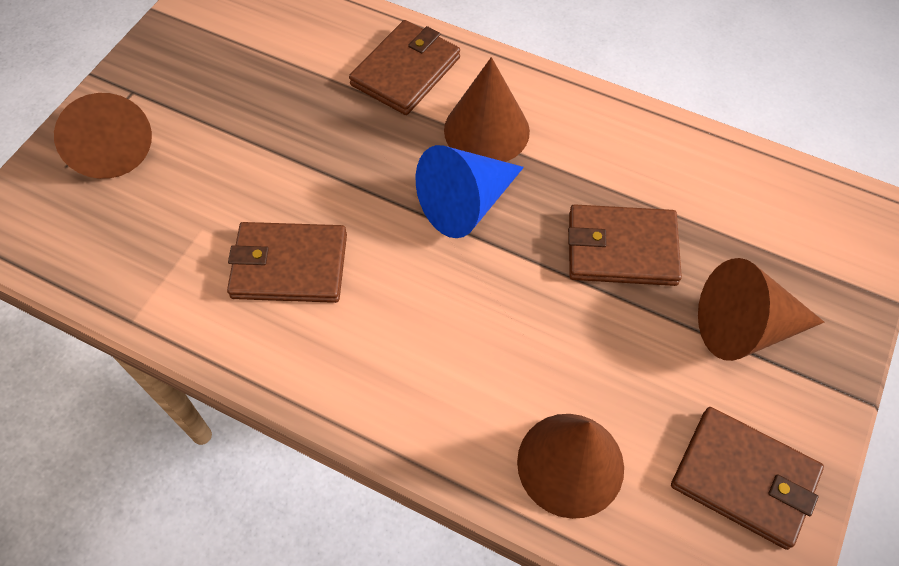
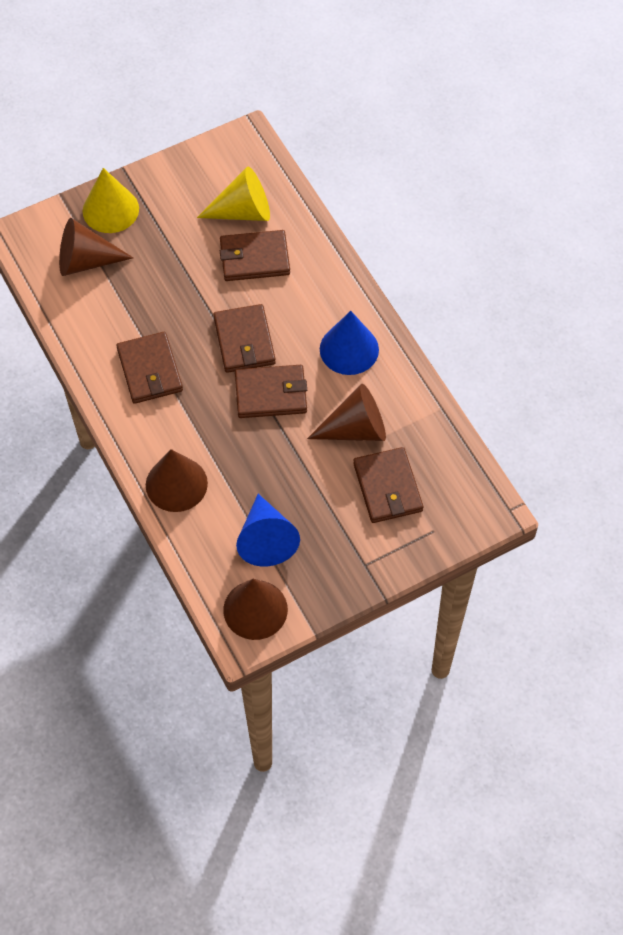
blue cone: 1 -> 2
brown wallet: 4 -> 5
yellow cone: 0 -> 2

